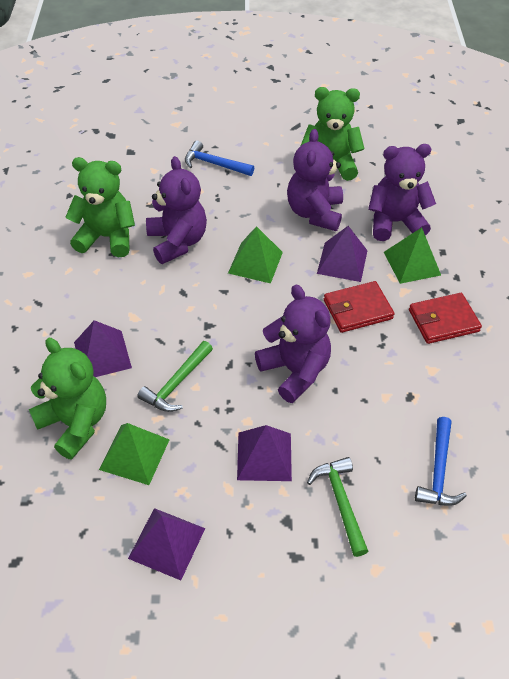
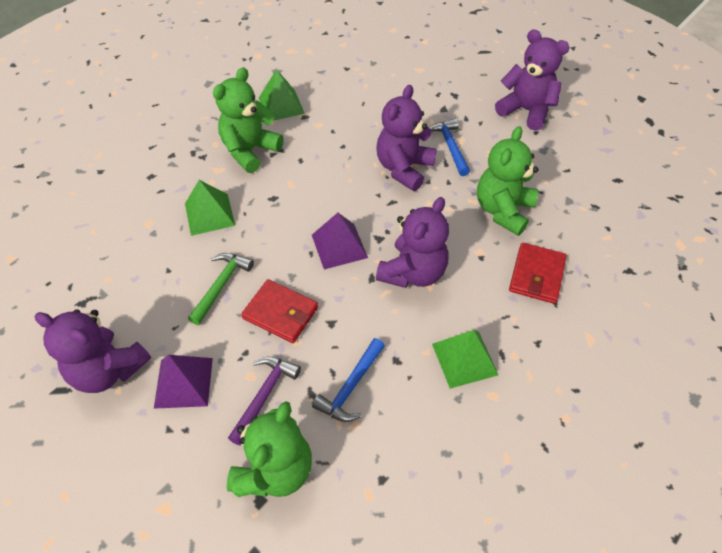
green hammer: 2 -> 1
purple hammer: 0 -> 1
purple pyramid: 4 -> 2

